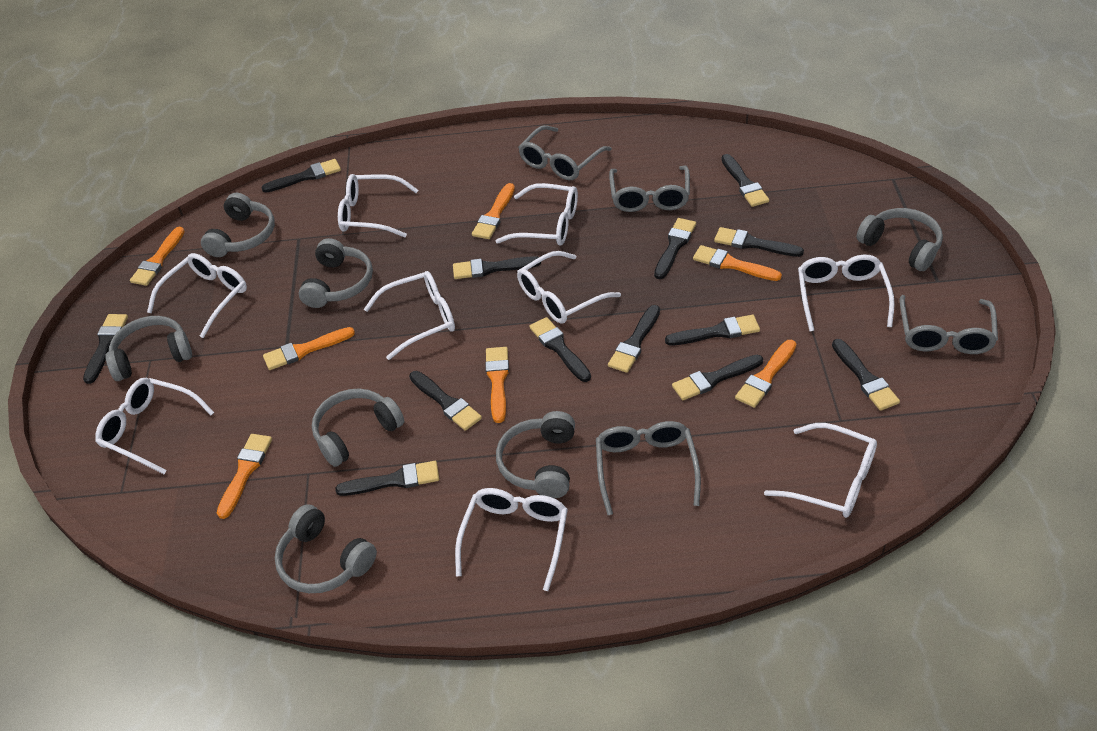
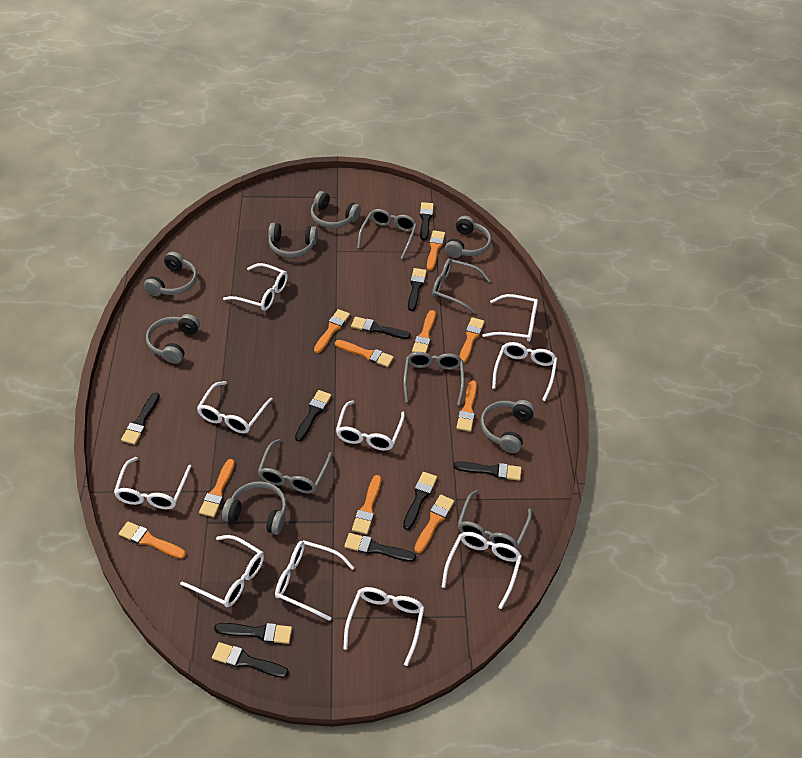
black brush: 13 -> 10
grey glasses: 4 -> 5
orange brush: 7 -> 10
white glasses: 9 -> 10

